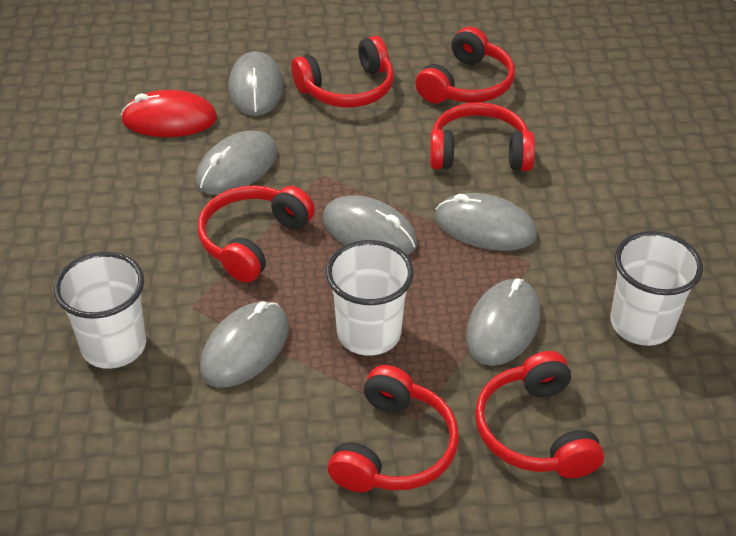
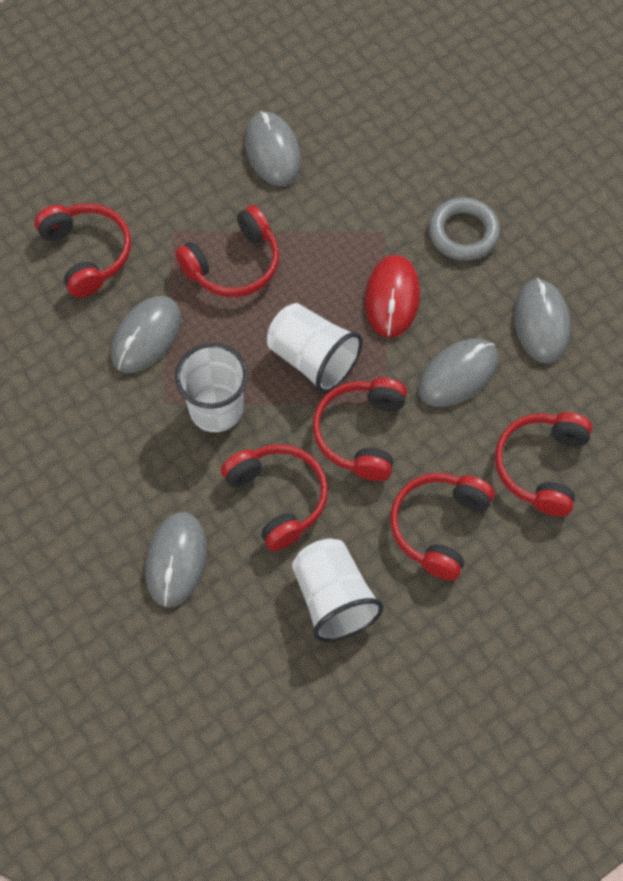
grey mouse: 6 -> 5
grey ring: 0 -> 1

